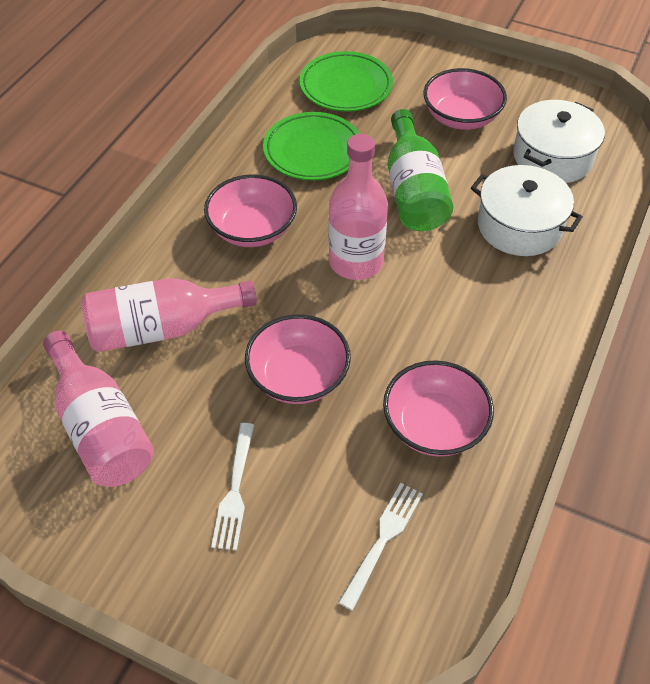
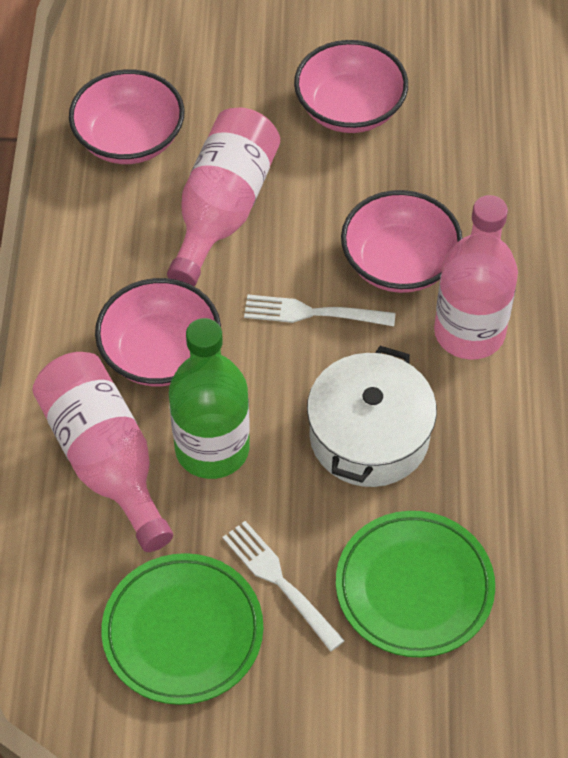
white pot: 2 -> 1

